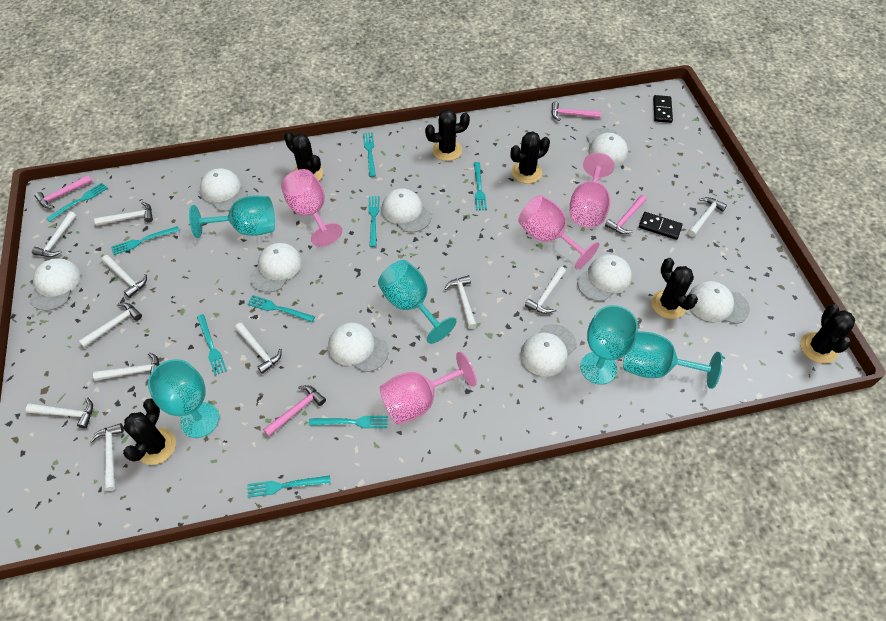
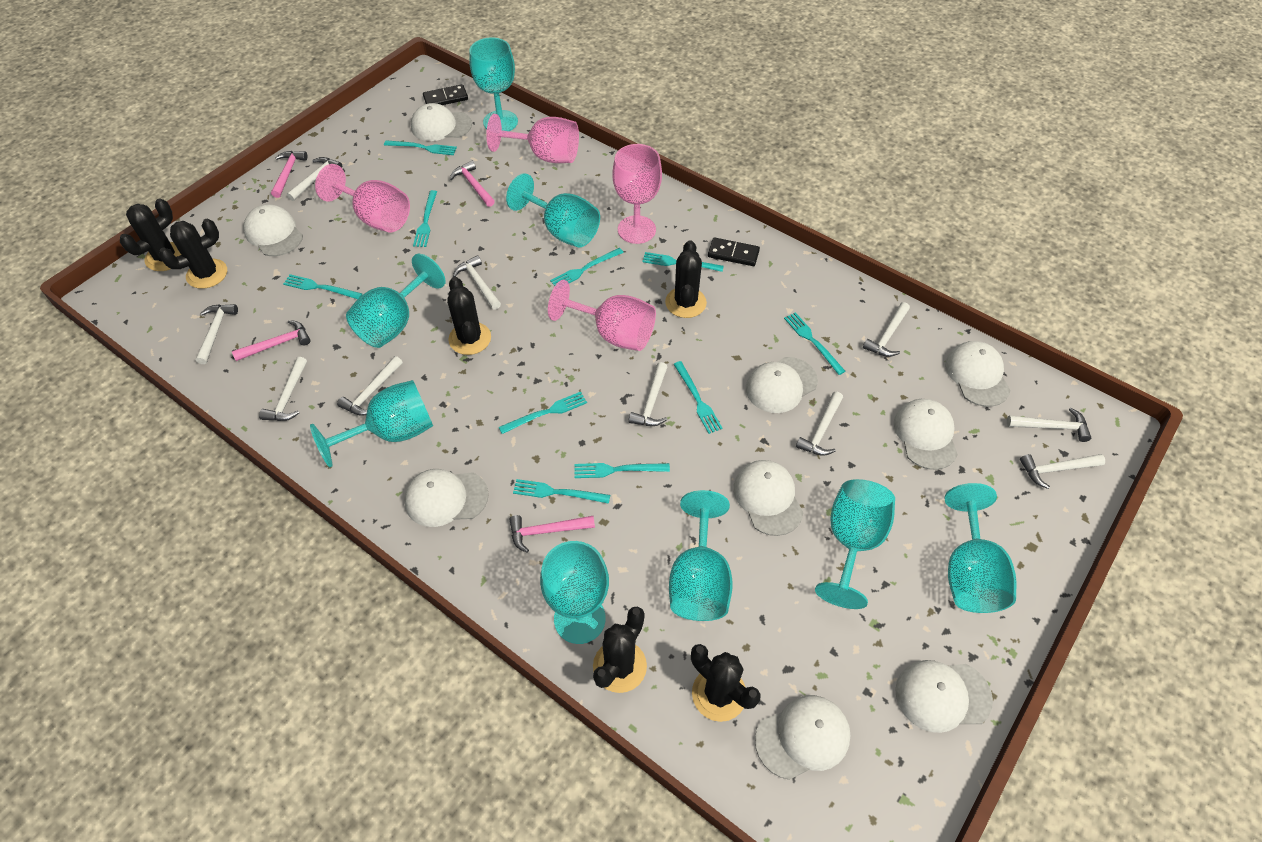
turquoise fork: 9 -> 10
turquoise goblet: 5 -> 8
white hammer: 11 -> 10

